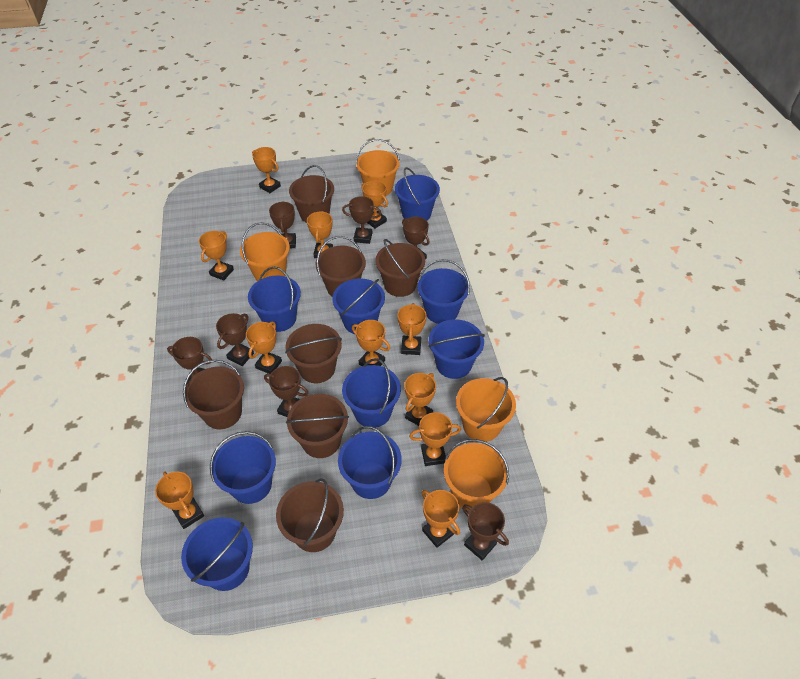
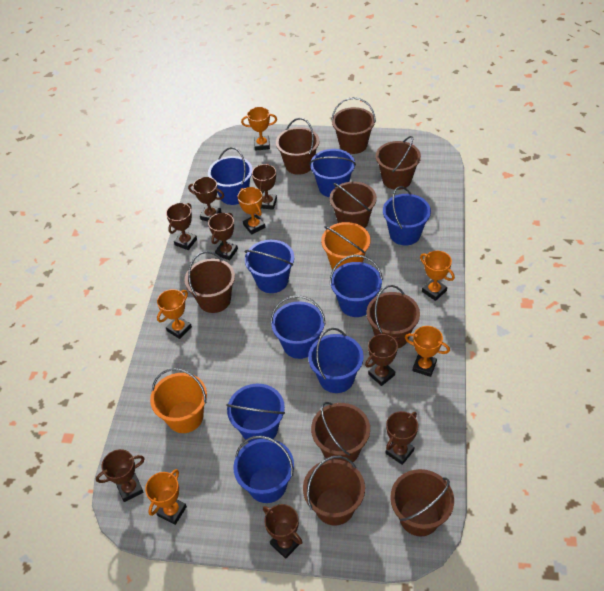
brown bucket: 7 -> 9
brown trophy: 7 -> 8
orange bucket: 4 -> 2
orange trophy: 11 -> 6

